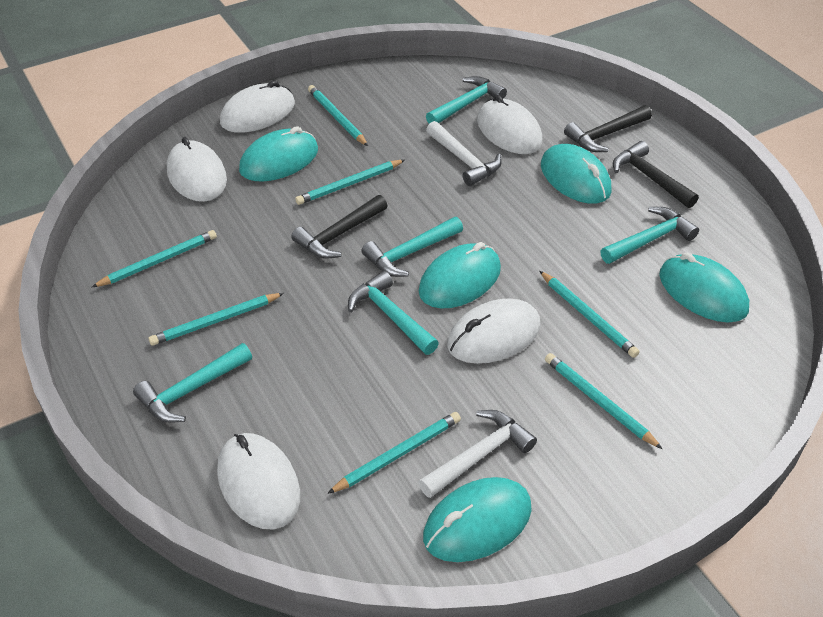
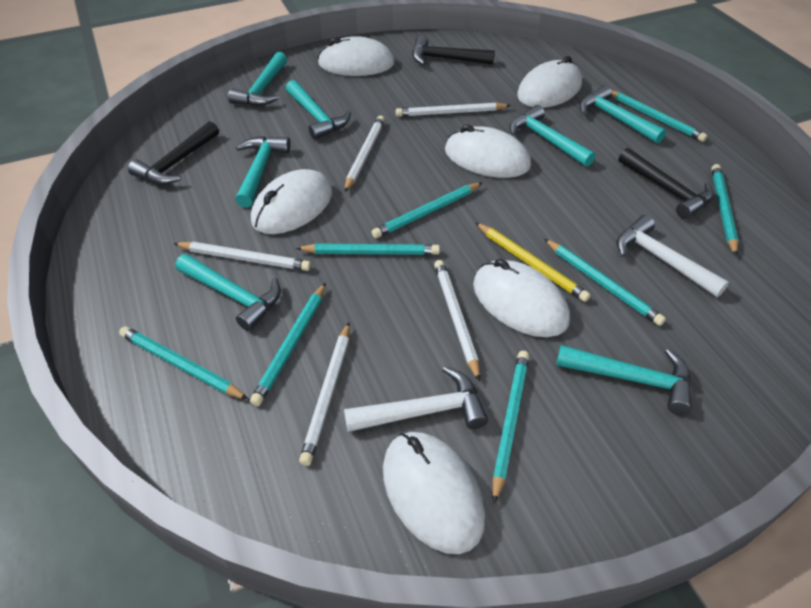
turquoise hammer: 5 -> 7
turquoise mouse: 5 -> 0
turquoise pencil: 7 -> 8
white mouse: 5 -> 6
white pencil: 0 -> 5
yellow pencil: 0 -> 1

